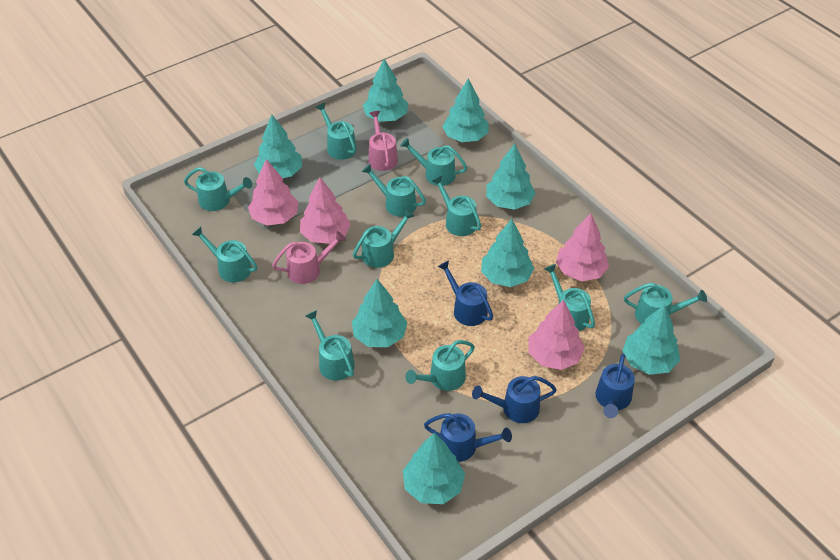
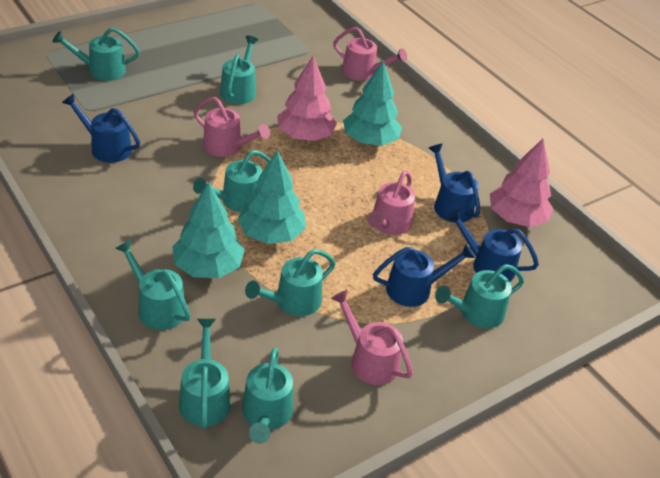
pink tree: 4 -> 2
pink watering can: 2 -> 4
turquoise tree: 8 -> 3
turquoise watering can: 11 -> 8

